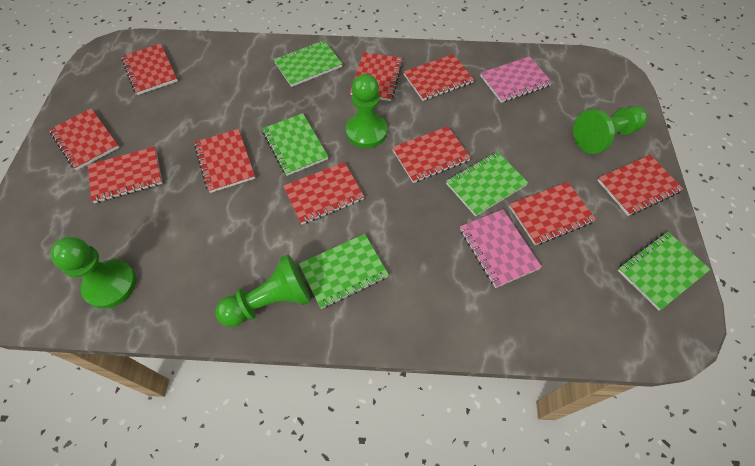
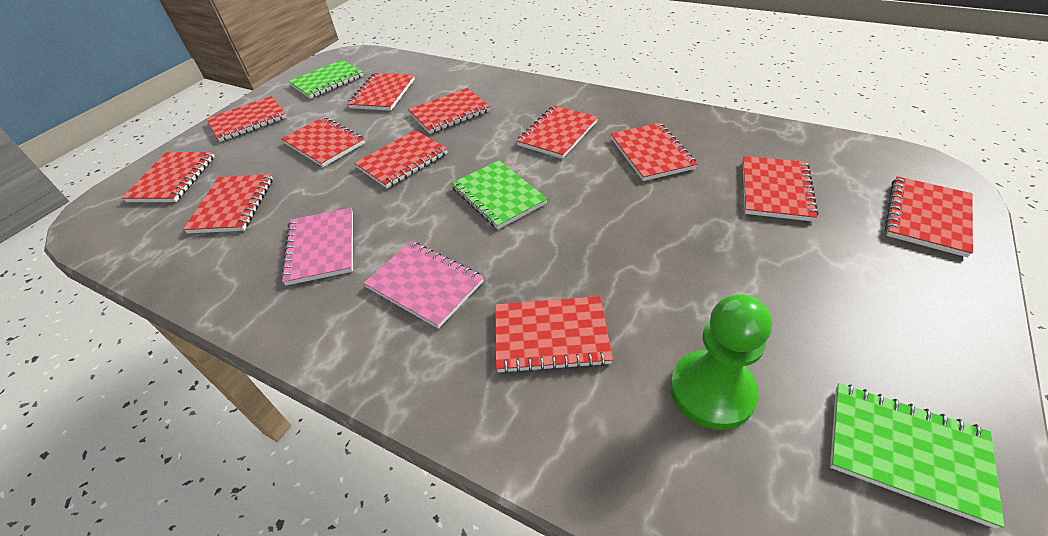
green notebook: 5 -> 3
green pawn: 4 -> 1
red notebook: 10 -> 12

